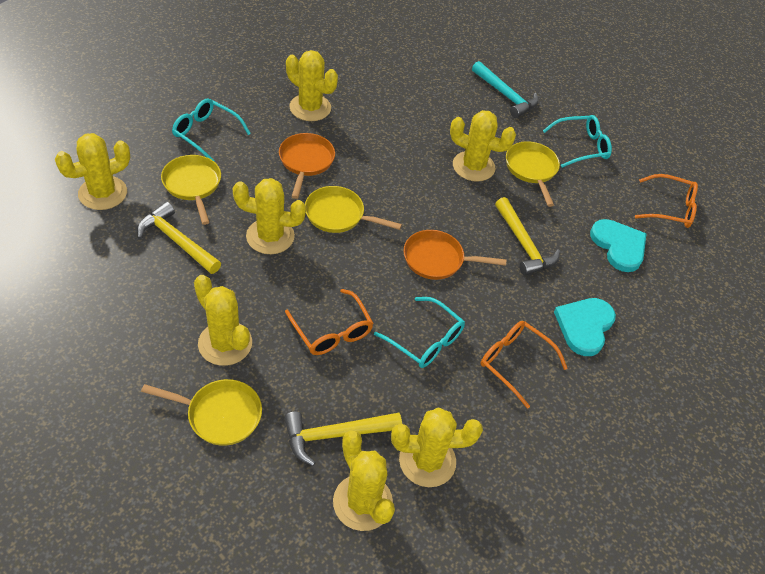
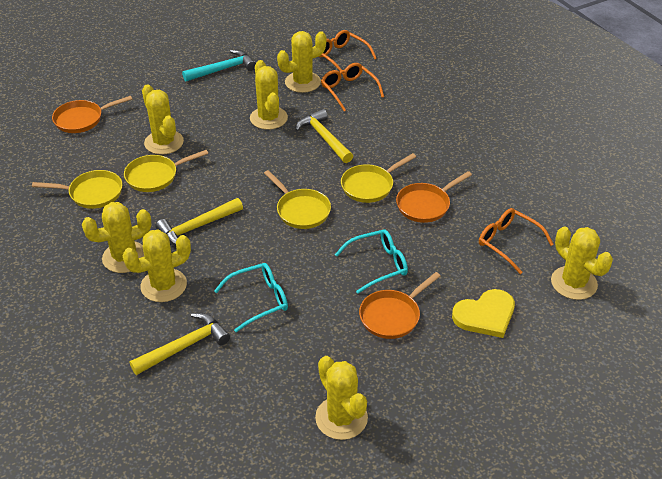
orange pan: 2 -> 3
turquoise glasses: 3 -> 2
turquoise heart: 2 -> 0
yellow heart: 0 -> 1

